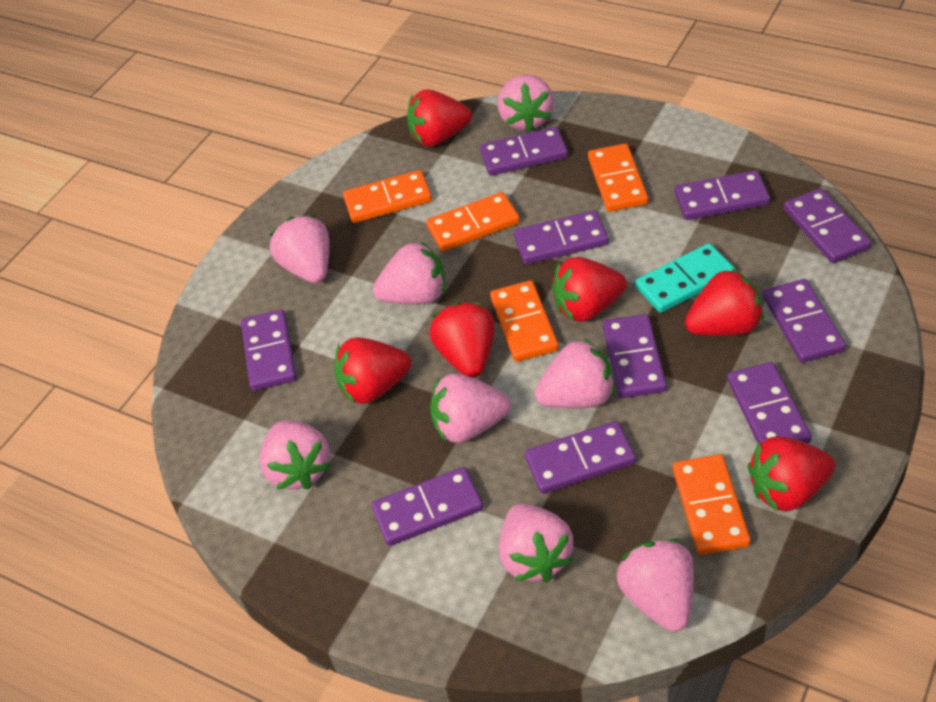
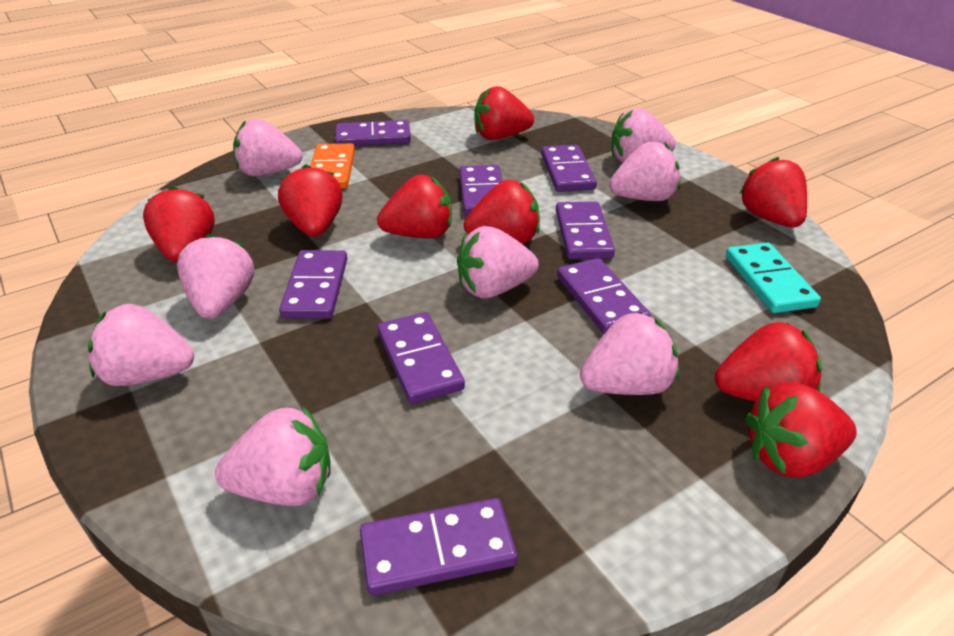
orange domino: 5 -> 1
purple domino: 10 -> 8
red strawberry: 6 -> 8

